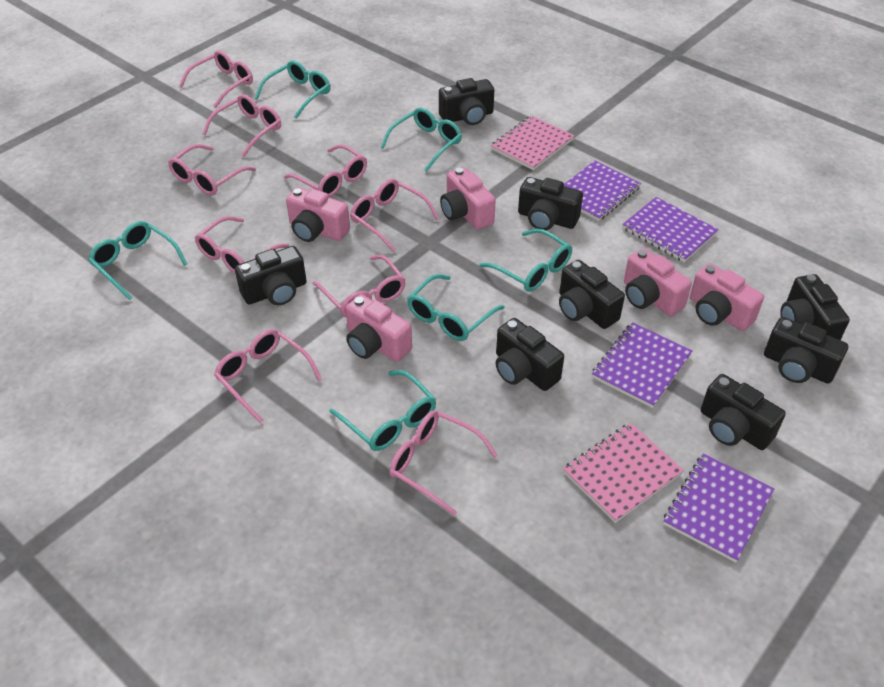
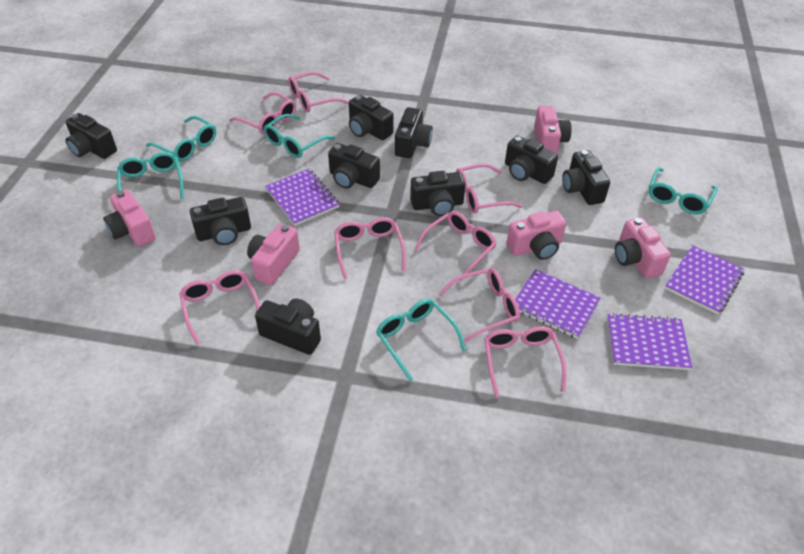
black camera: 8 -> 9
pink glasses: 9 -> 8
pink notebook: 2 -> 0
turquoise glasses: 6 -> 5

